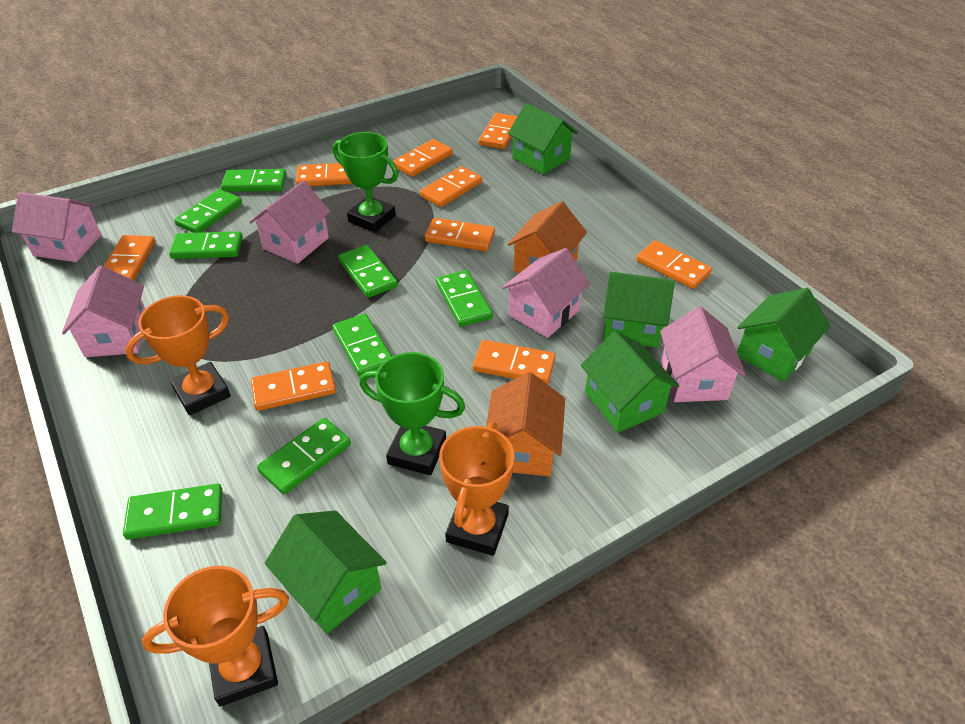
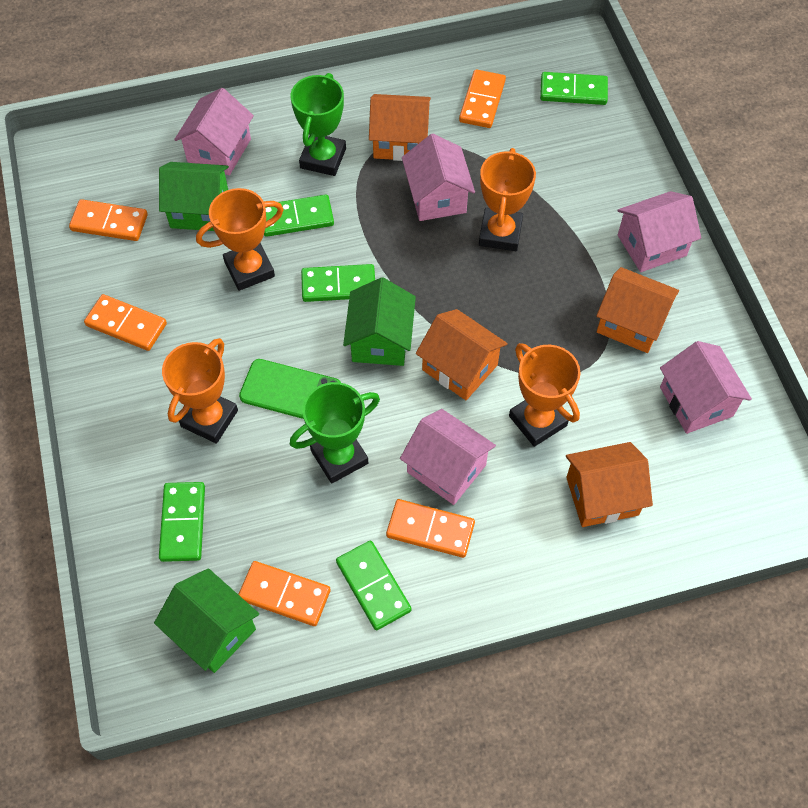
green domino: 8 -> 5
green house: 5 -> 3
green phone: 0 -> 1
orange domino: 9 -> 5
orange house: 2 -> 4
orange trophy: 3 -> 4

